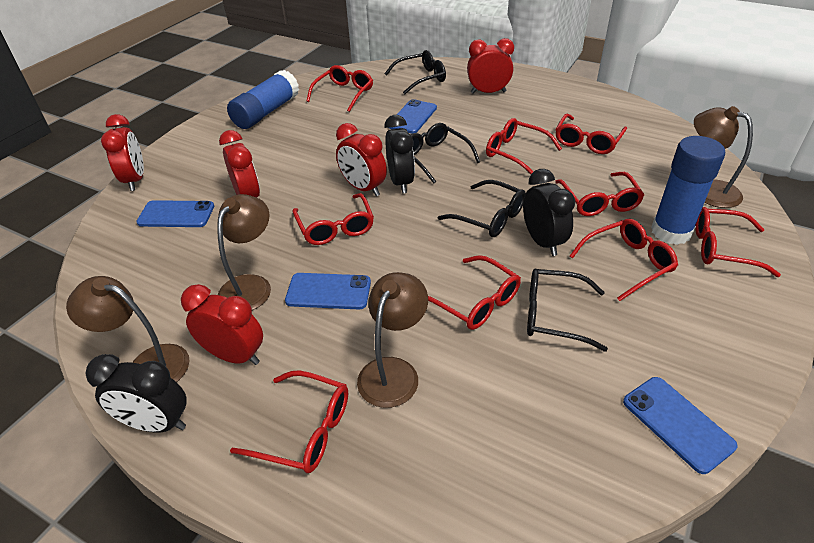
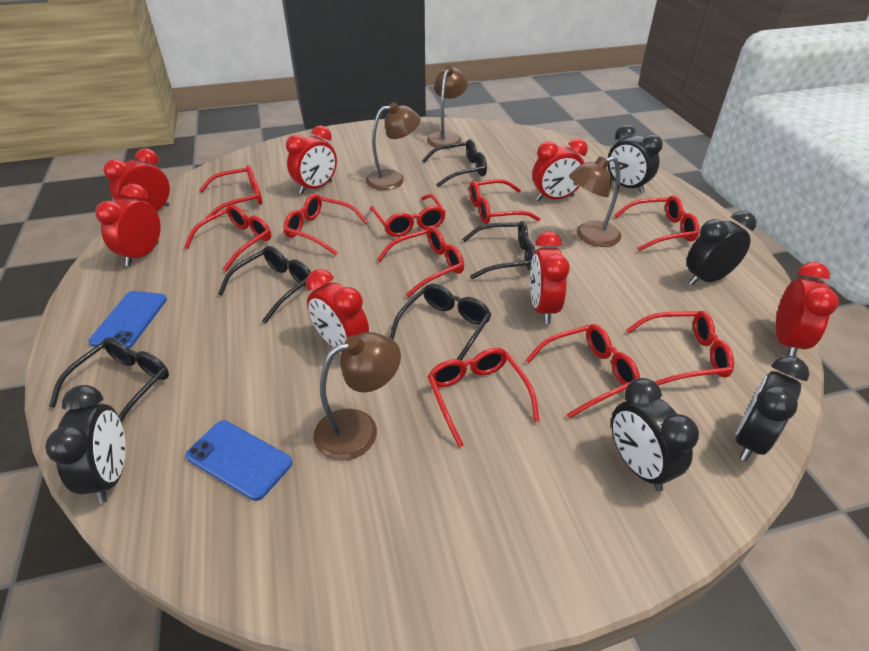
black clock: 3 -> 5
black glasses: 4 -> 5
blue glue stick: 2 -> 0
blue phone: 4 -> 2
red clock: 5 -> 7
red glasses: 9 -> 10

